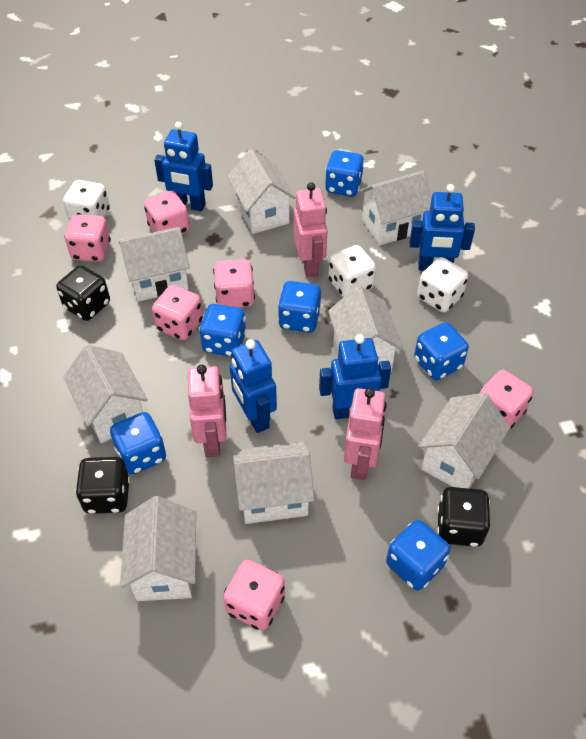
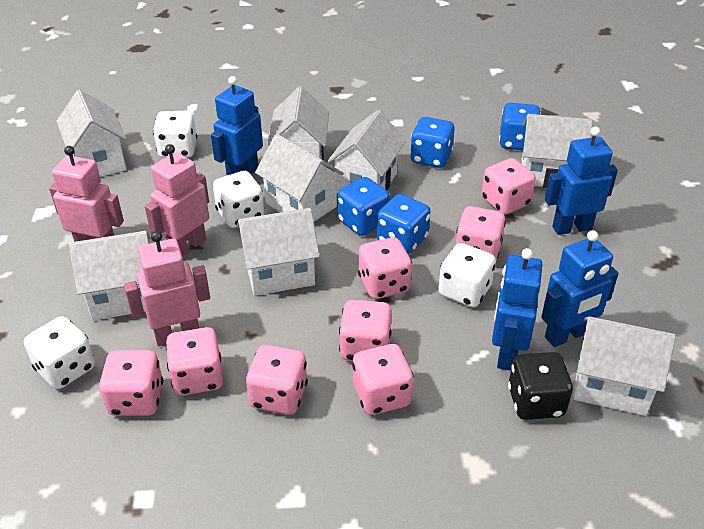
black dice: 3 -> 1
blue dice: 6 -> 4
pink dice: 6 -> 8
white dice: 3 -> 4

